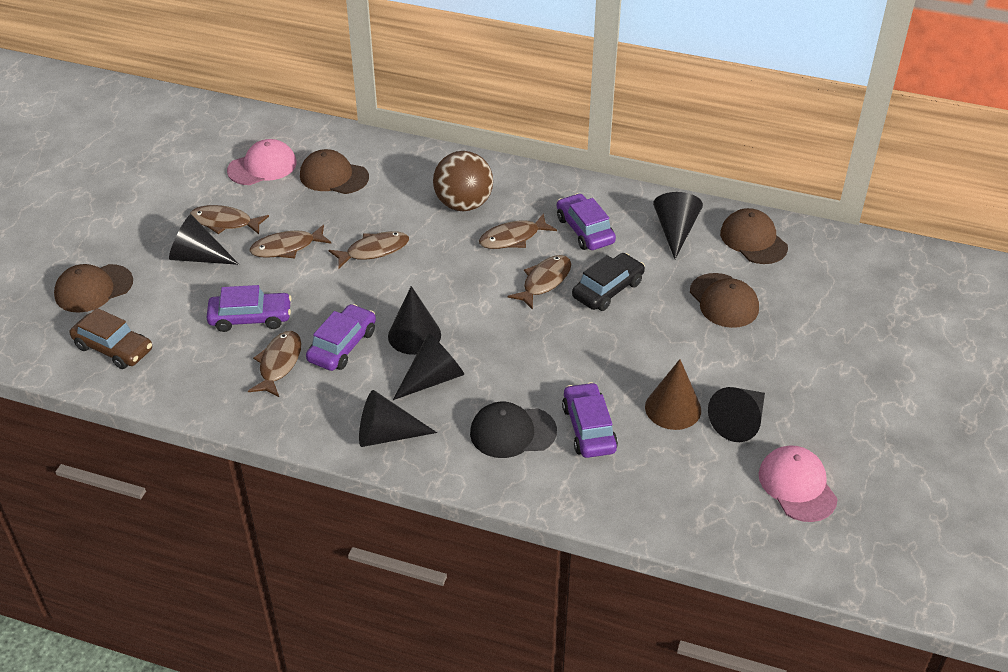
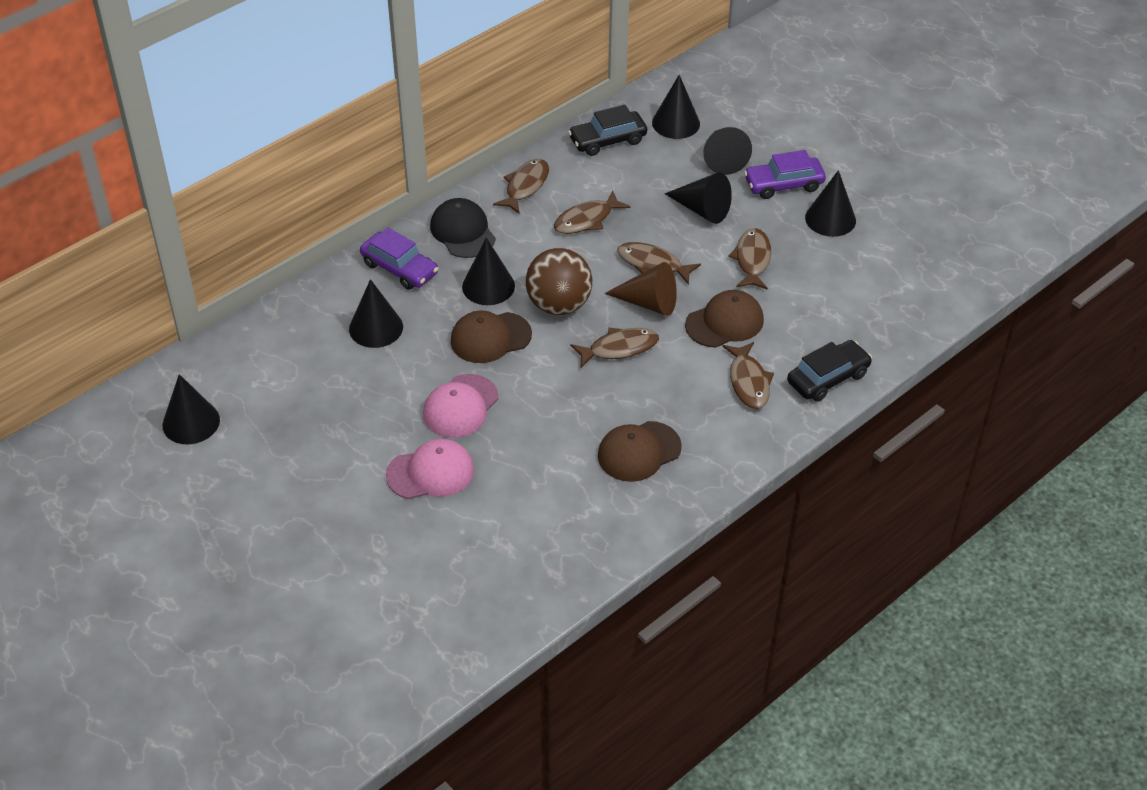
black car: 1 -> 2
black cone: 6 -> 7
brown cap: 4 -> 3
brown car: 1 -> 0
purple car: 4 -> 2

